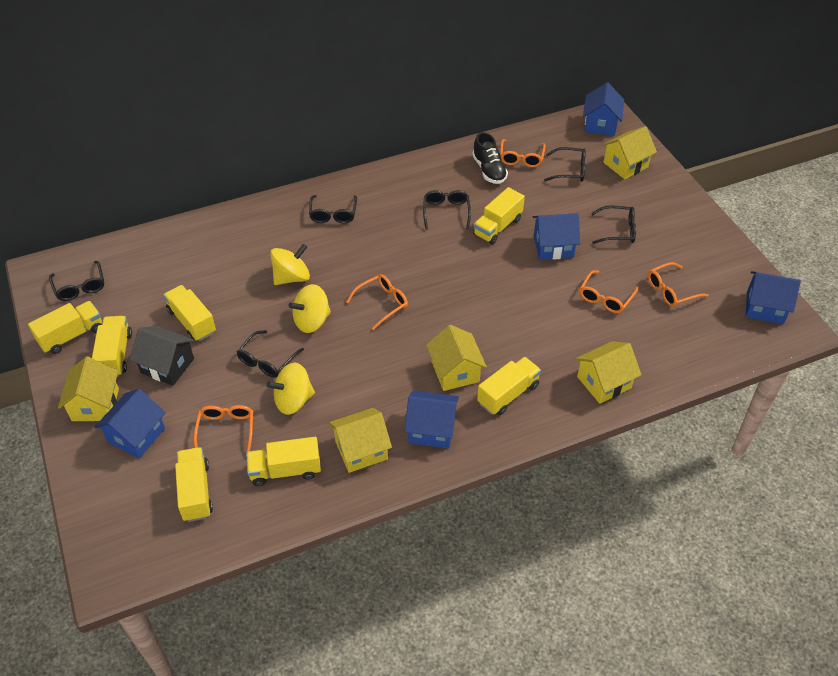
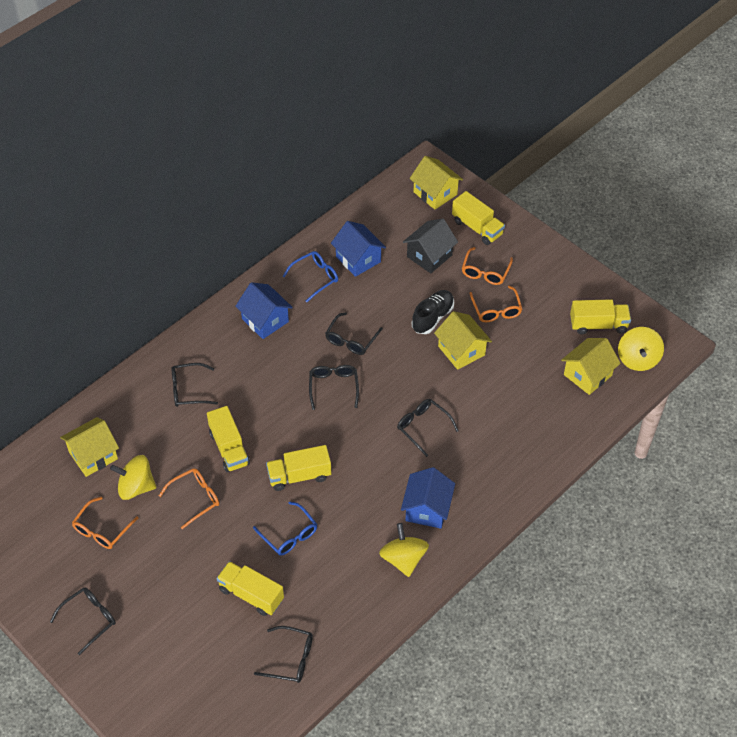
blue glasses: 0 -> 2
blue house: 5 -> 3
orange glasses: 5 -> 4
yellow house: 5 -> 4
yellow truck: 7 -> 5

